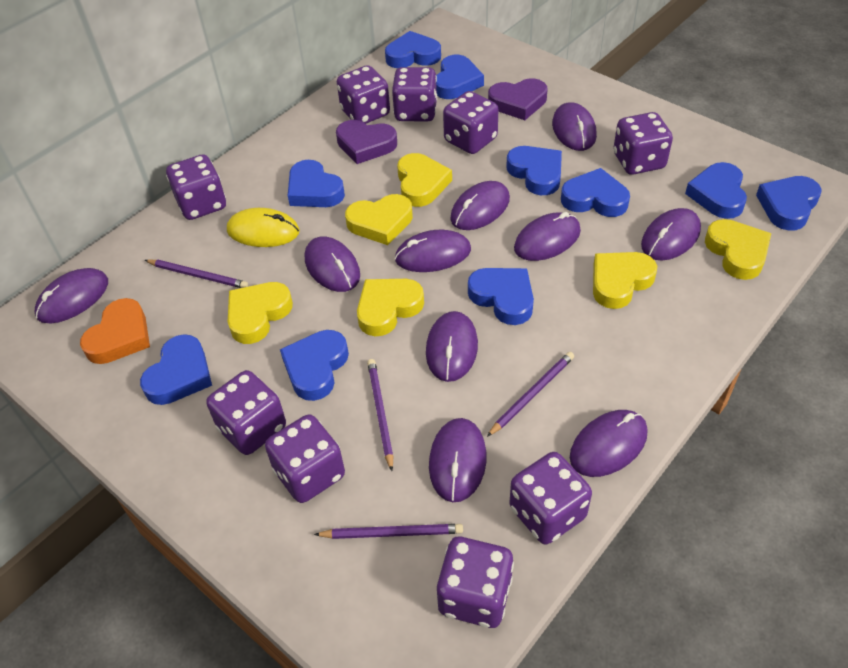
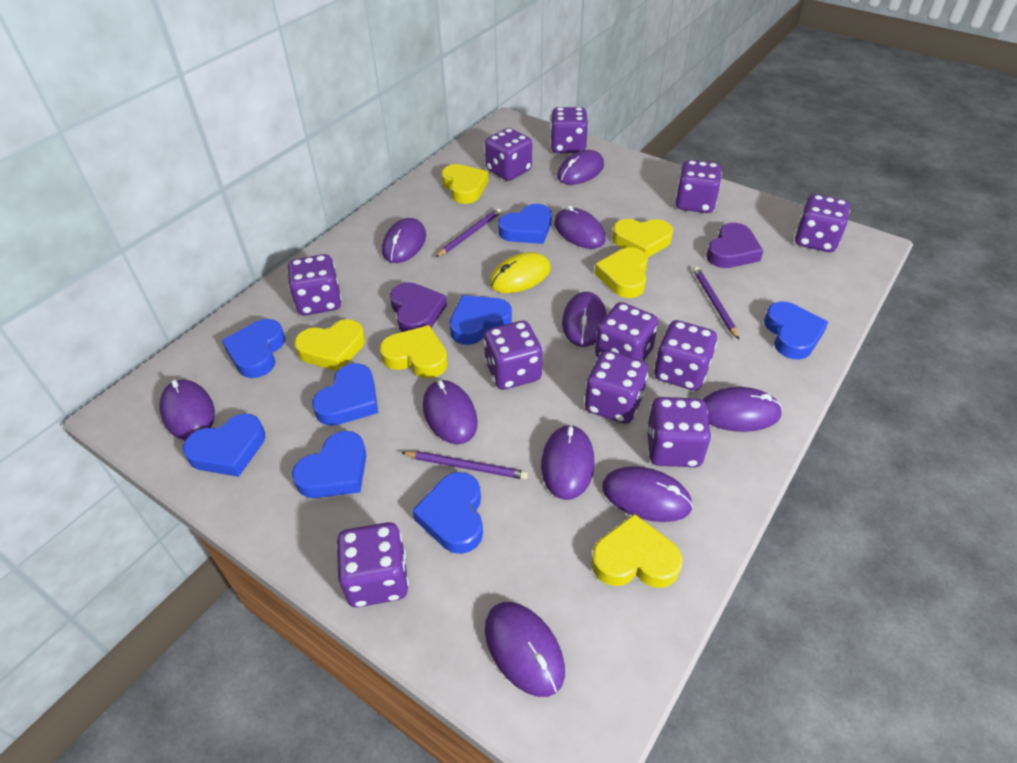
blue heart: 10 -> 8
orange heart: 1 -> 0
purple dice: 9 -> 11
purple pencil: 4 -> 3

